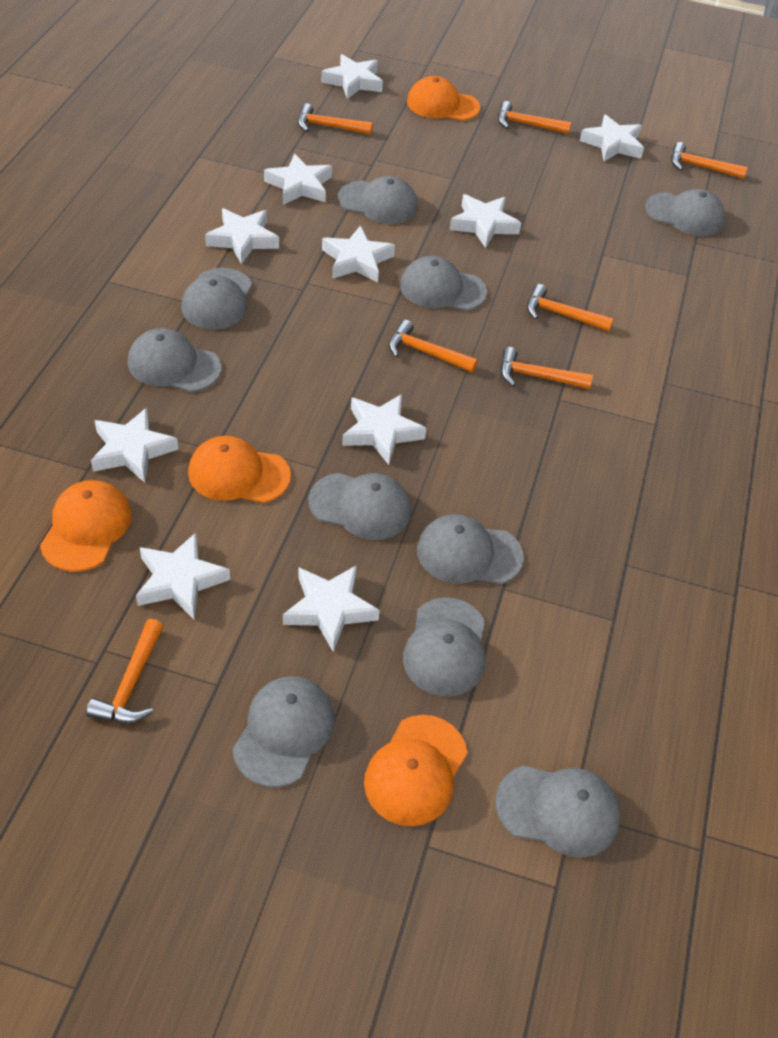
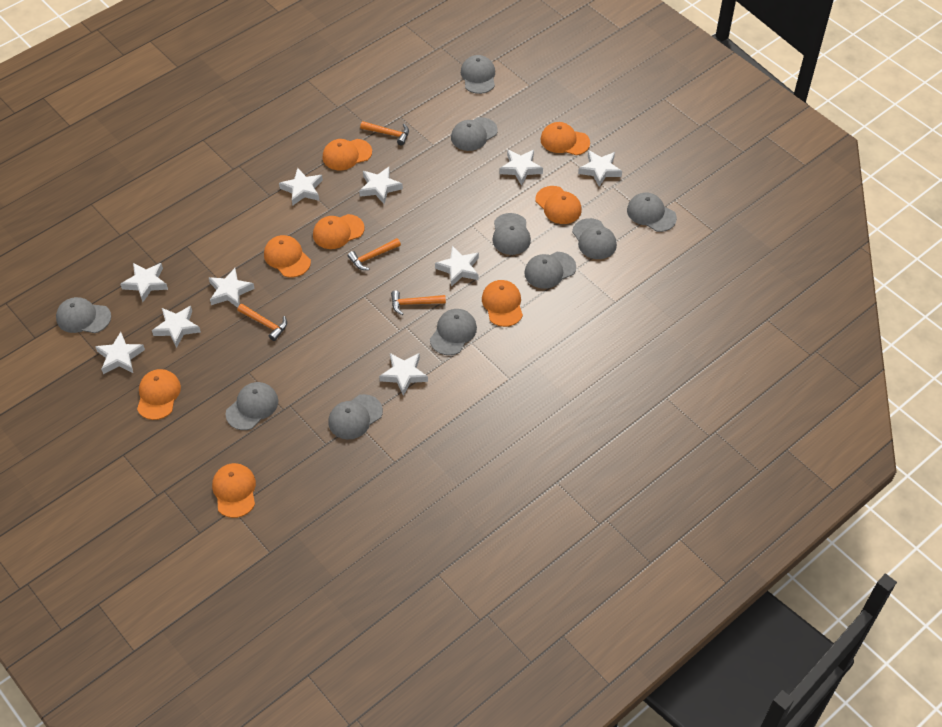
orange cap: 4 -> 8
orange hammer: 7 -> 4

